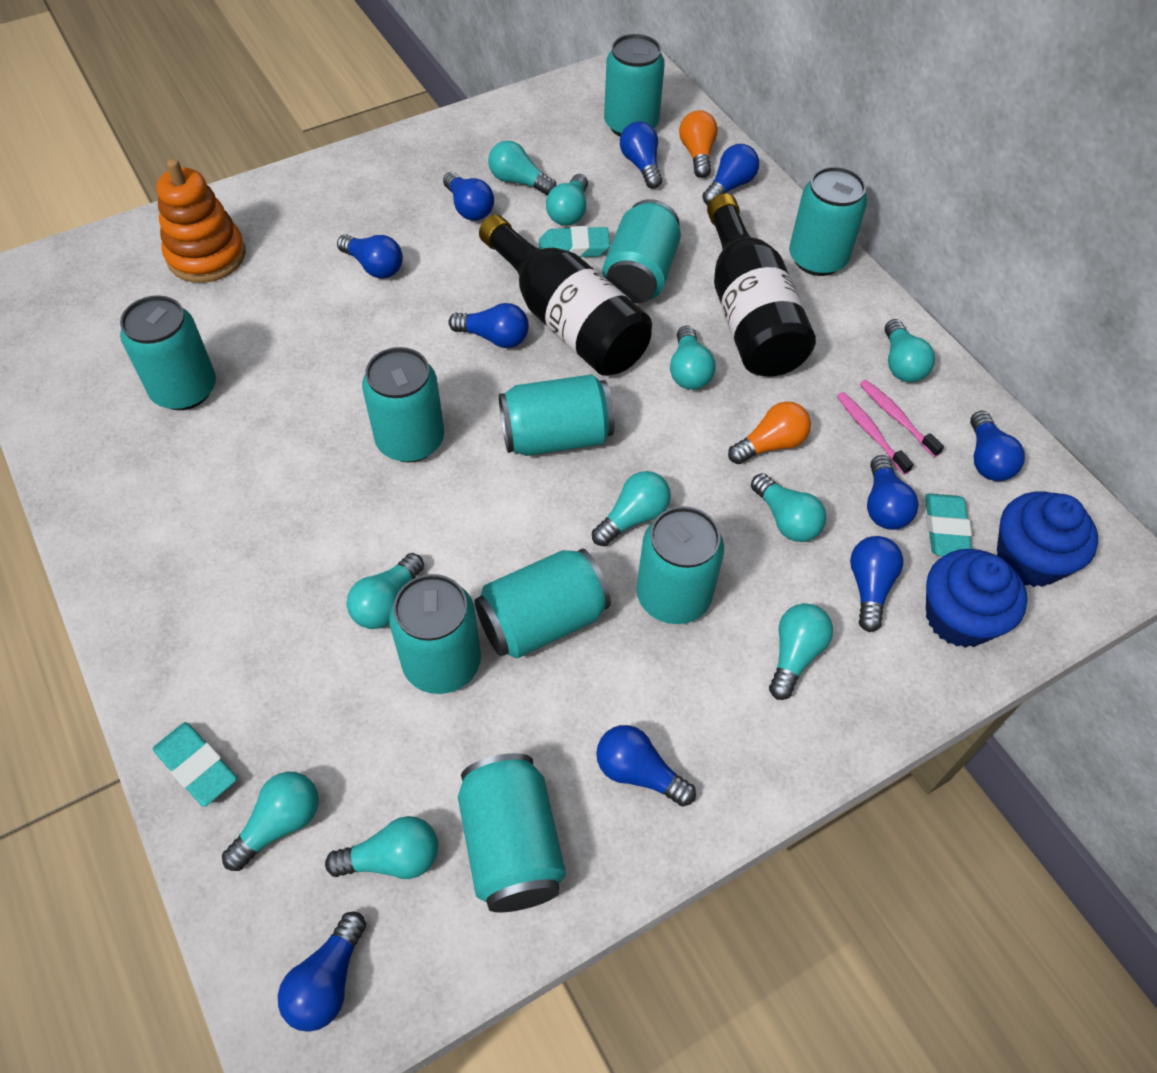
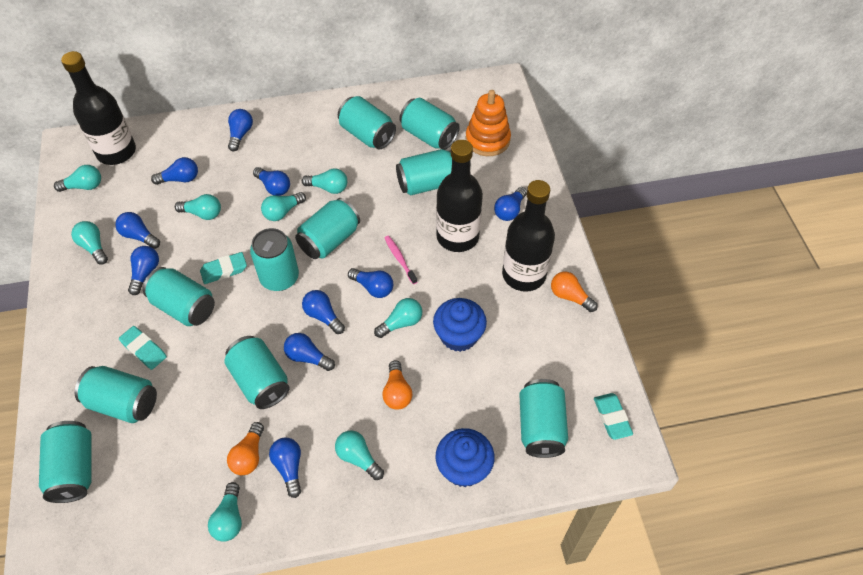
black bottle: 2 -> 3
orange light bulb: 2 -> 3
pink toothbrush: 2 -> 1
turquoise light bulb: 10 -> 8

